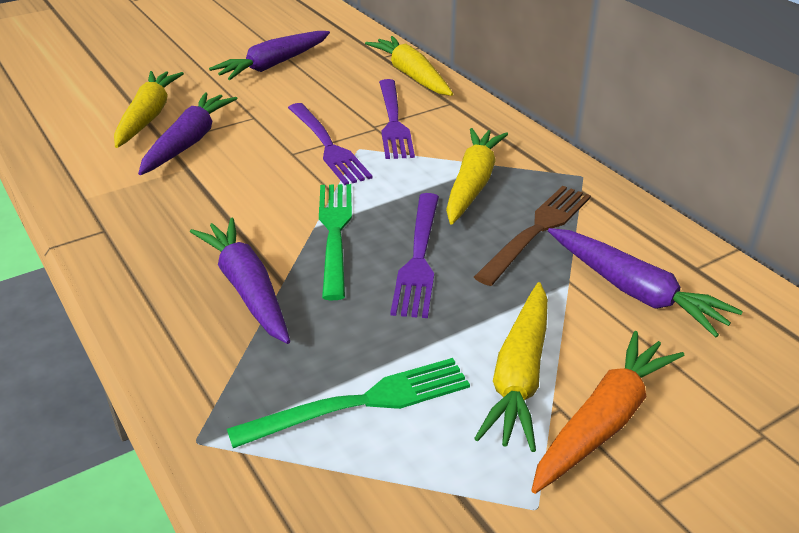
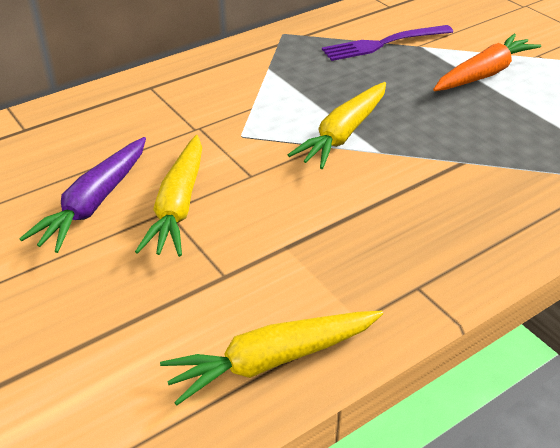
brown fork: 1 -> 0
green fork: 2 -> 0
purple carrot: 4 -> 1
purple fork: 3 -> 1
yellow carrot: 4 -> 3

